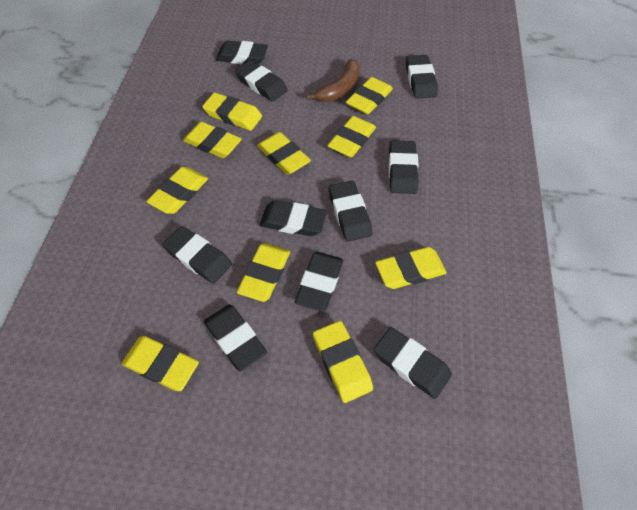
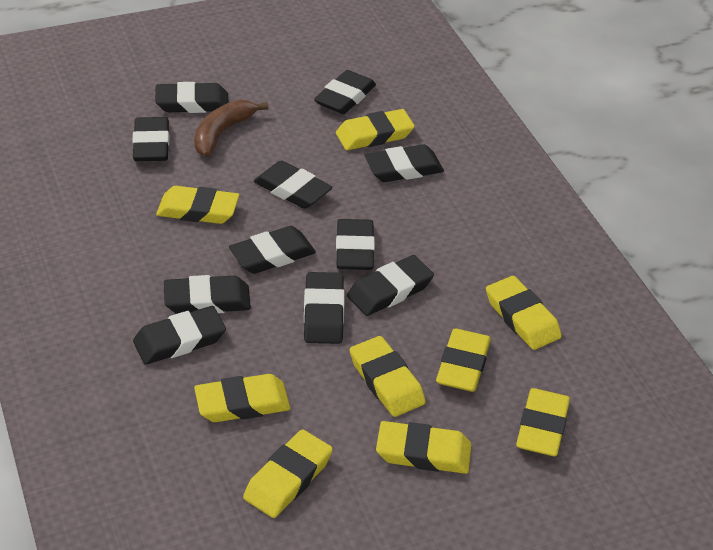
black eraser: 10 -> 11
yellow eraser: 10 -> 9

